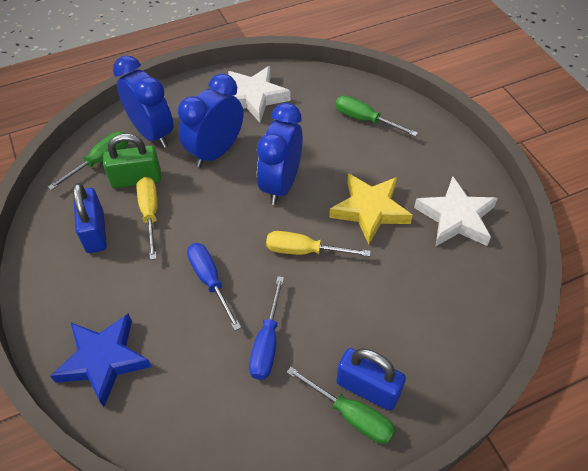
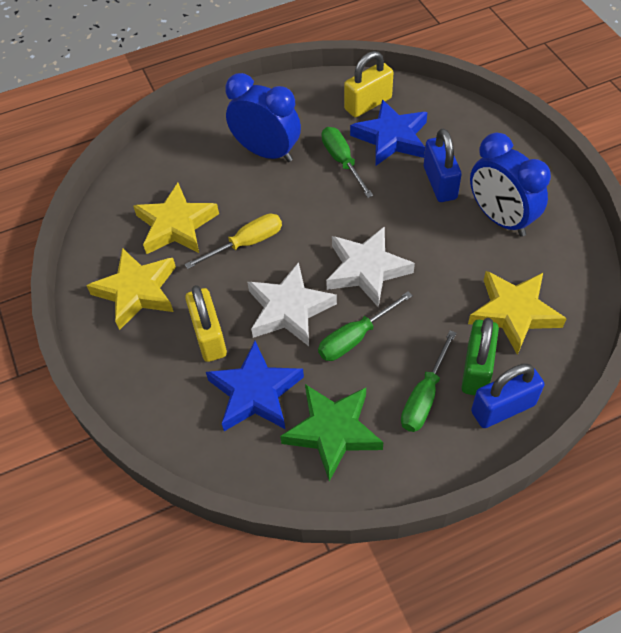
blue clock: 3 -> 2
blue screwdriver: 2 -> 0
blue star: 1 -> 2
green star: 0 -> 1
yellow padlock: 0 -> 2
yellow screwdriver: 2 -> 1
yellow star: 1 -> 3

